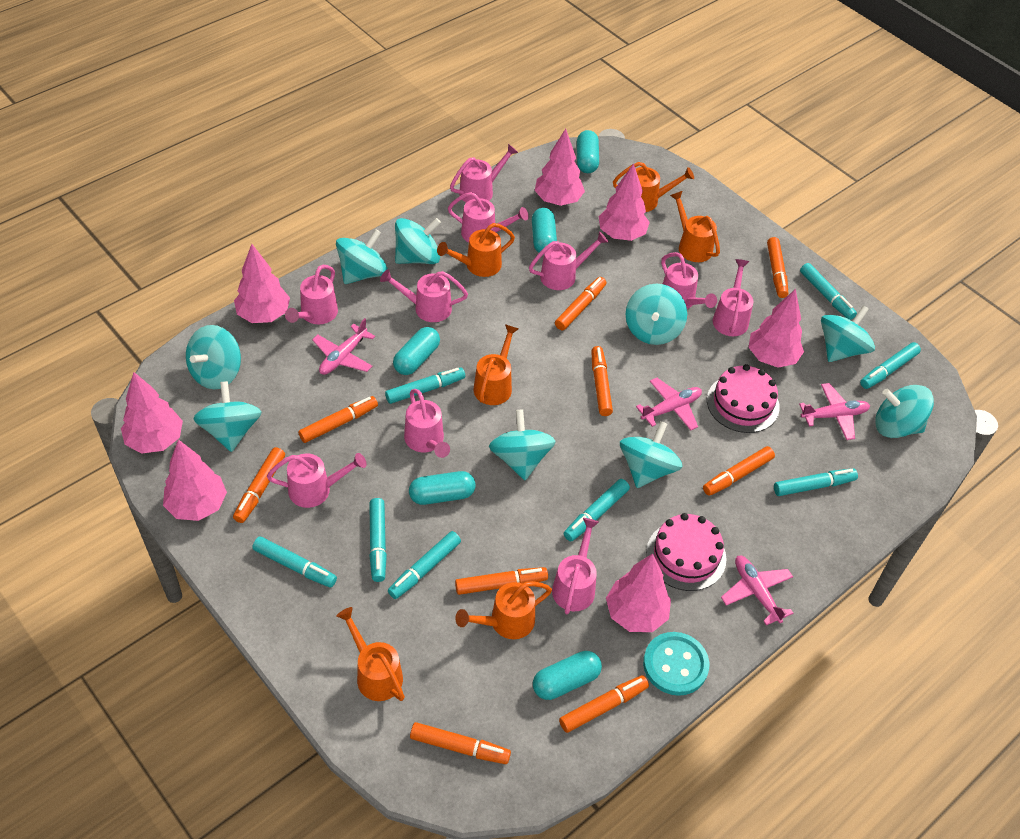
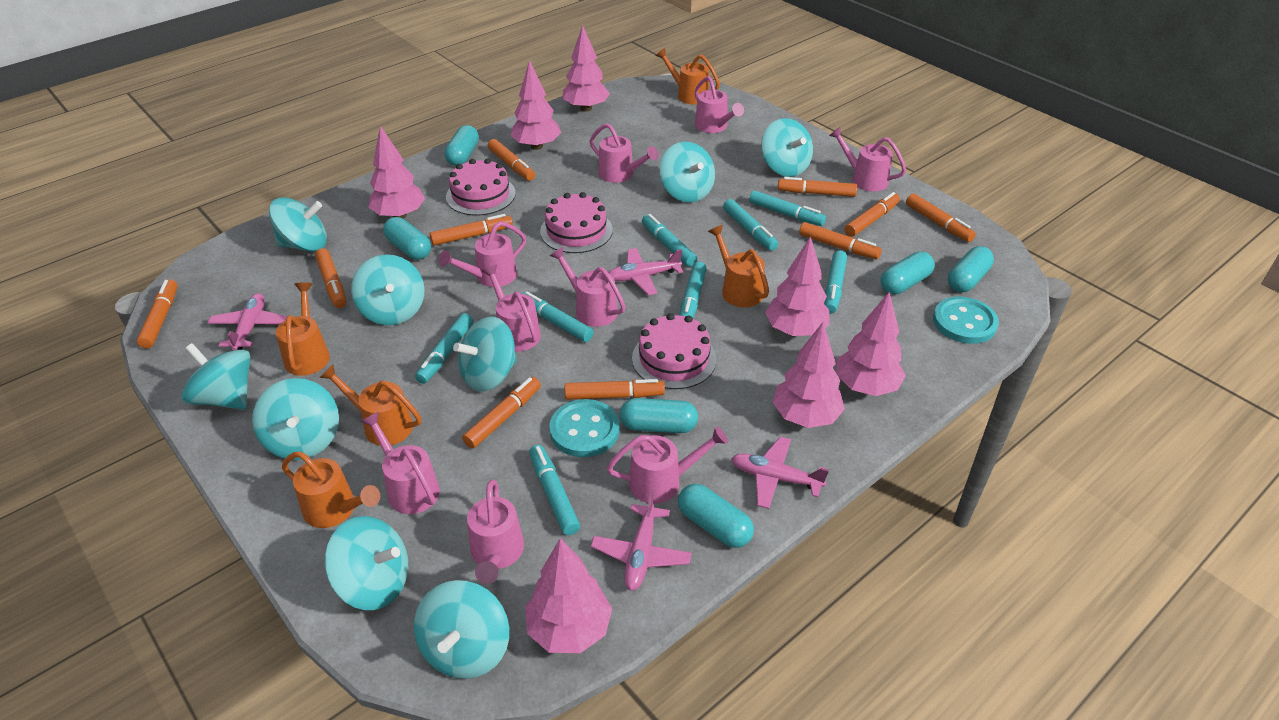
orange marker: 9 -> 10
orange watering can: 6 -> 5
pink cake: 2 -> 3
pink watering can: 10 -> 9
turquoise button: 1 -> 2
turquoise capsule: 5 -> 6

